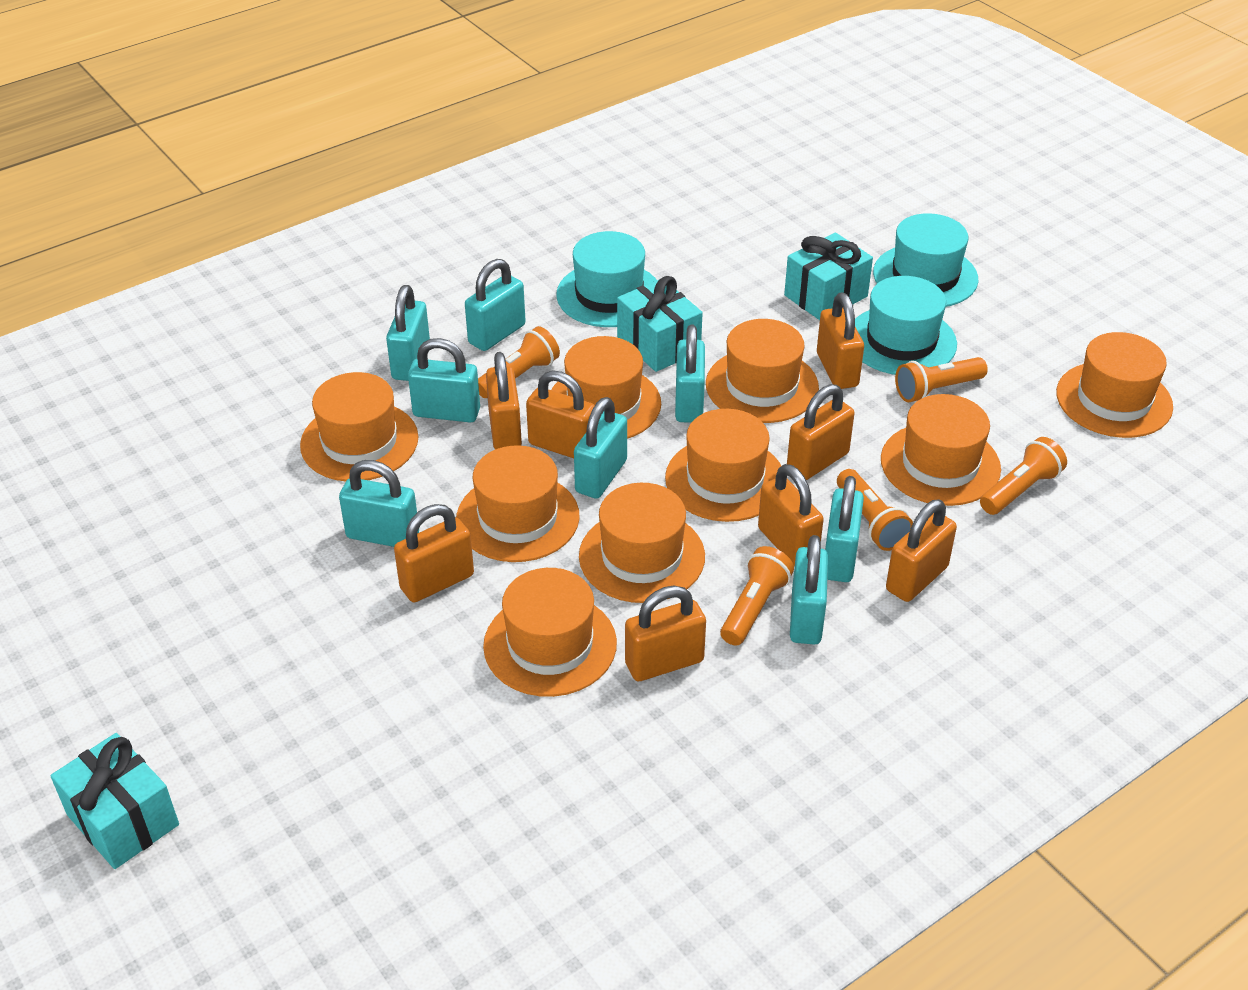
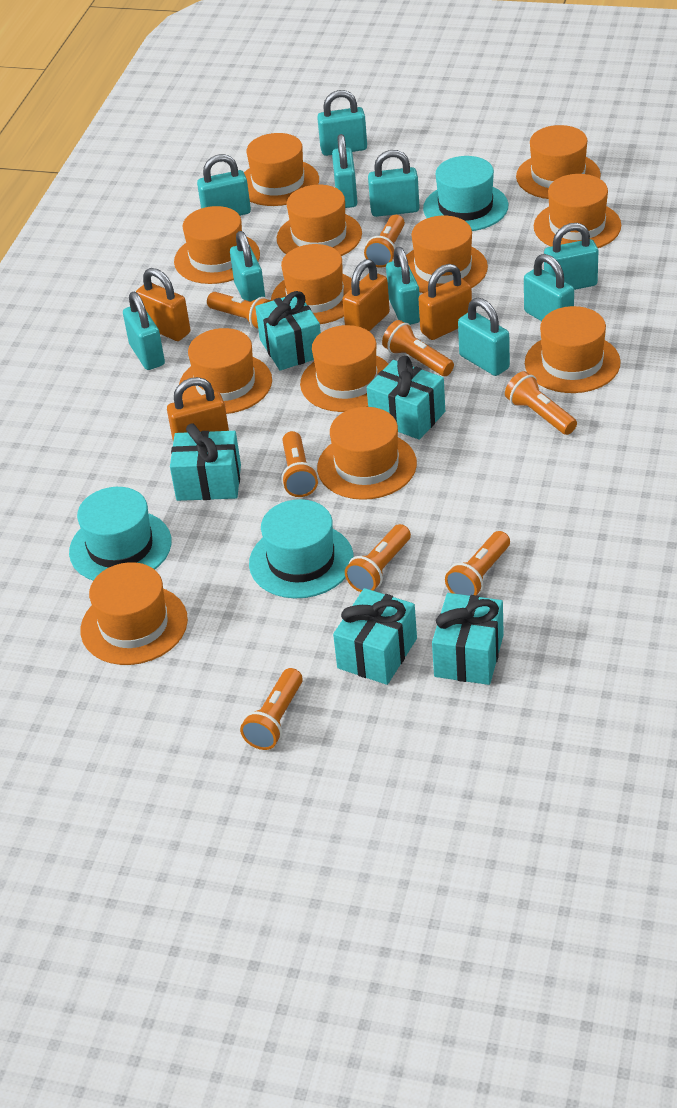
orange flashlight: 5 -> 8
orange hat: 9 -> 12
orange padlock: 8 -> 4
turquoise gift: 3 -> 5
turquoise padlock: 8 -> 10

